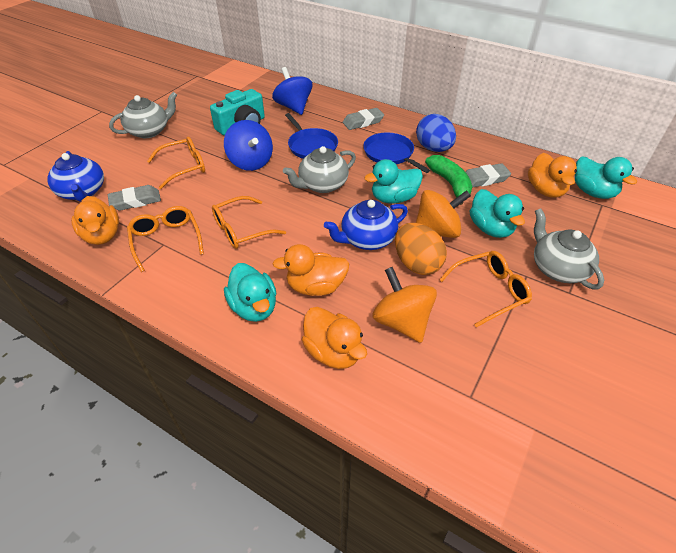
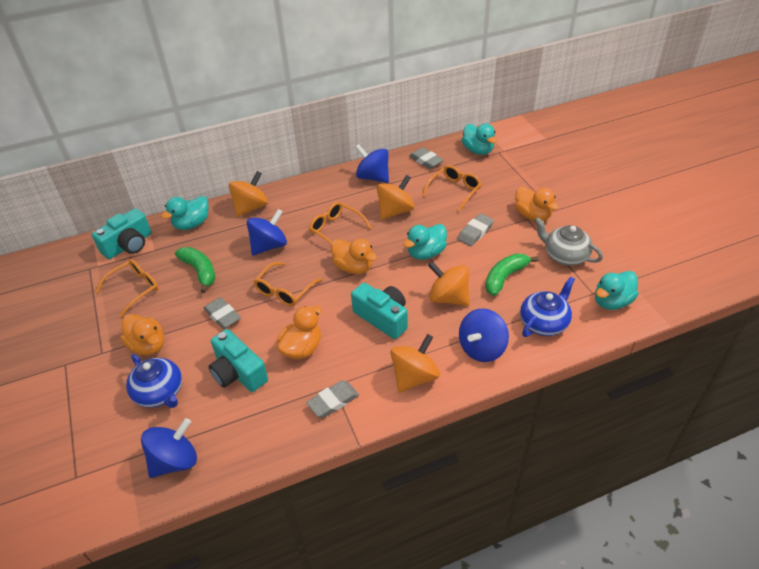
blue egg: 1 -> 0
blue pan: 2 -> 0
blue spinning top: 2 -> 4
green banana: 1 -> 2
grey eraser: 3 -> 4
grey teapot: 3 -> 1
orange egg: 1 -> 0
orange spinning top: 2 -> 4
turquoise camera: 1 -> 3

